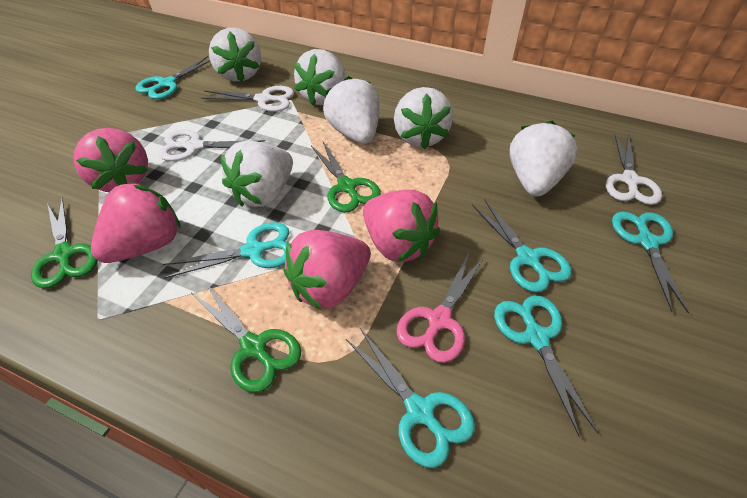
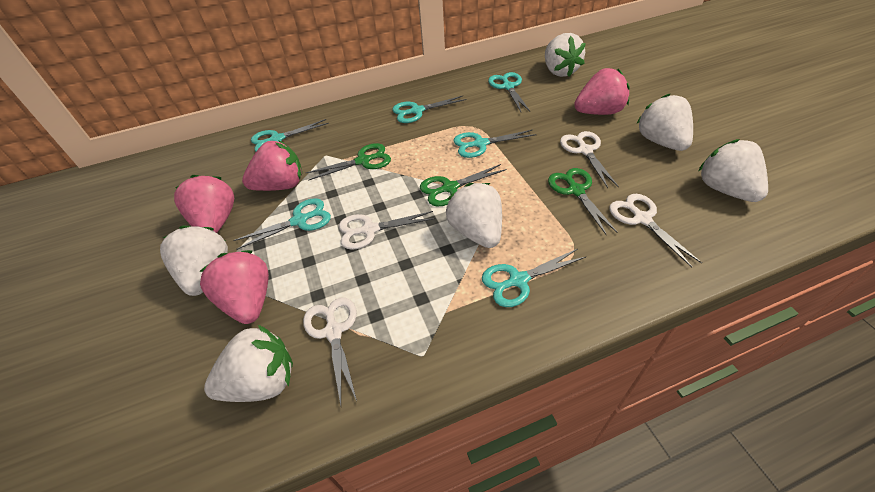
pink scissors: 1 -> 0
white scissors: 3 -> 4

